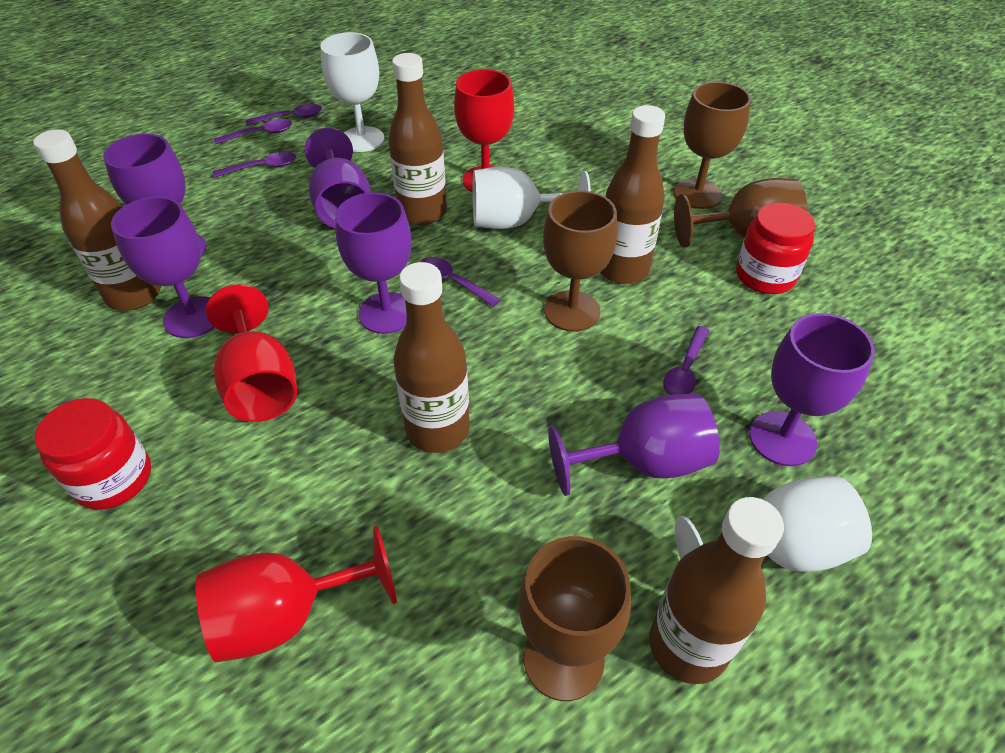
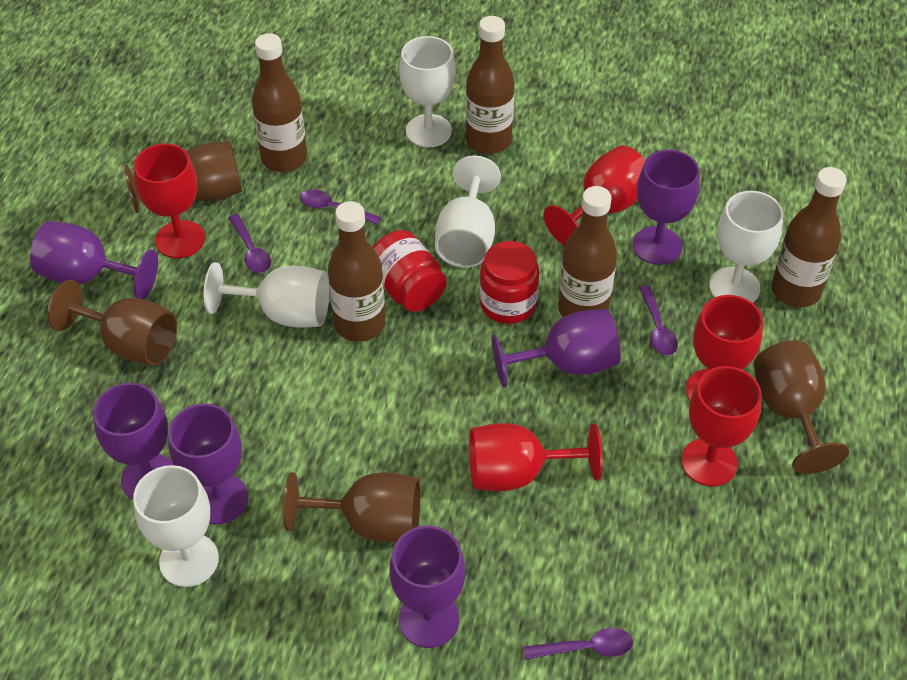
purple spoon: 5 -> 4
red goblet: 3 -> 5
white goblet: 3 -> 5

